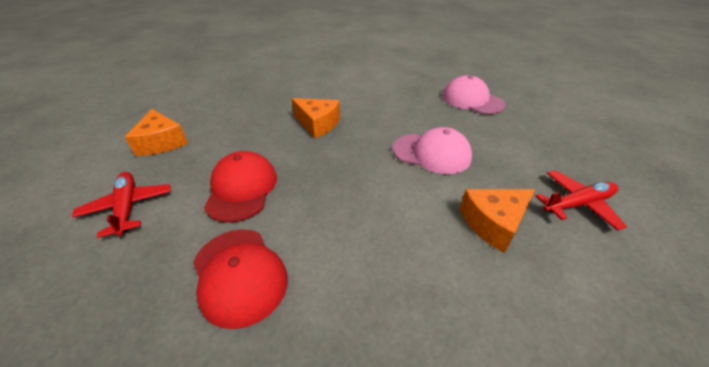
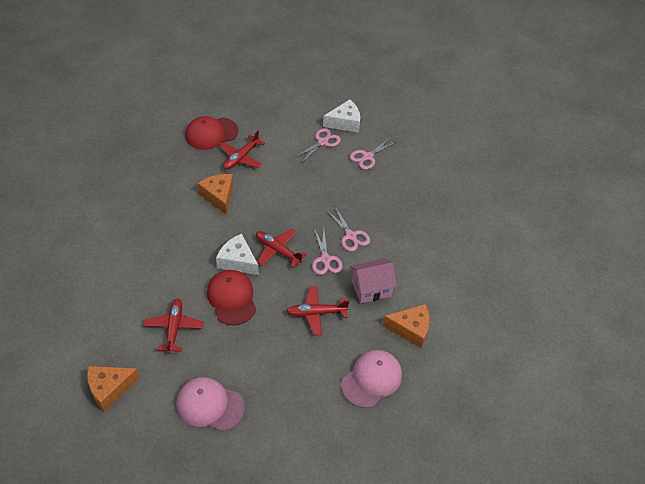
pink house: 0 -> 1
pink scissors: 0 -> 4
red plane: 2 -> 4
white cheese: 0 -> 2

